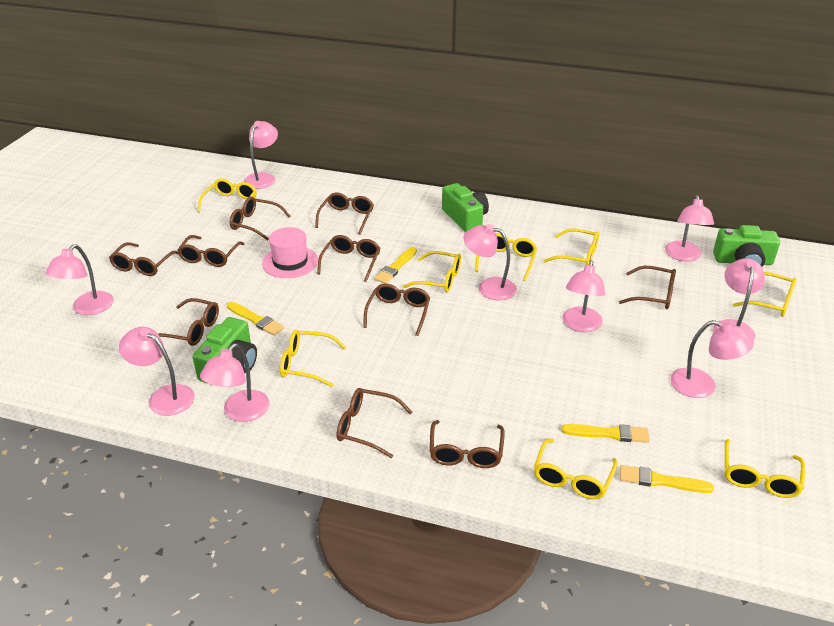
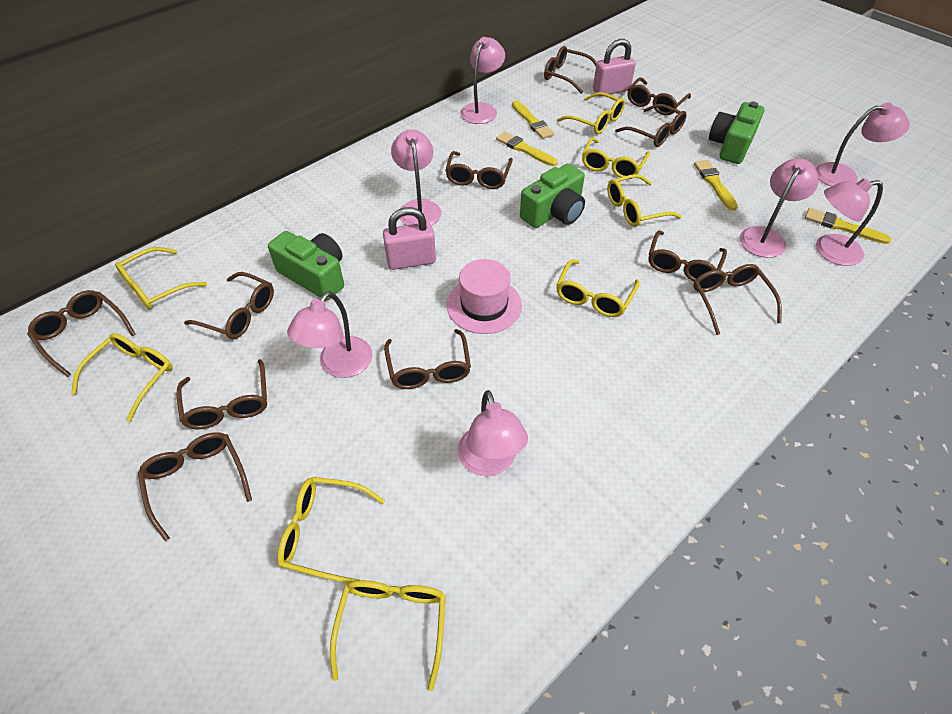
brown glasses: 10 -> 11
pink lamp: 9 -> 7
pink padlock: 0 -> 2

